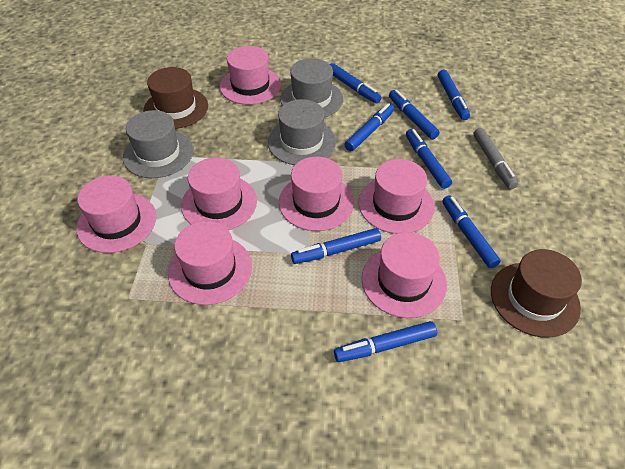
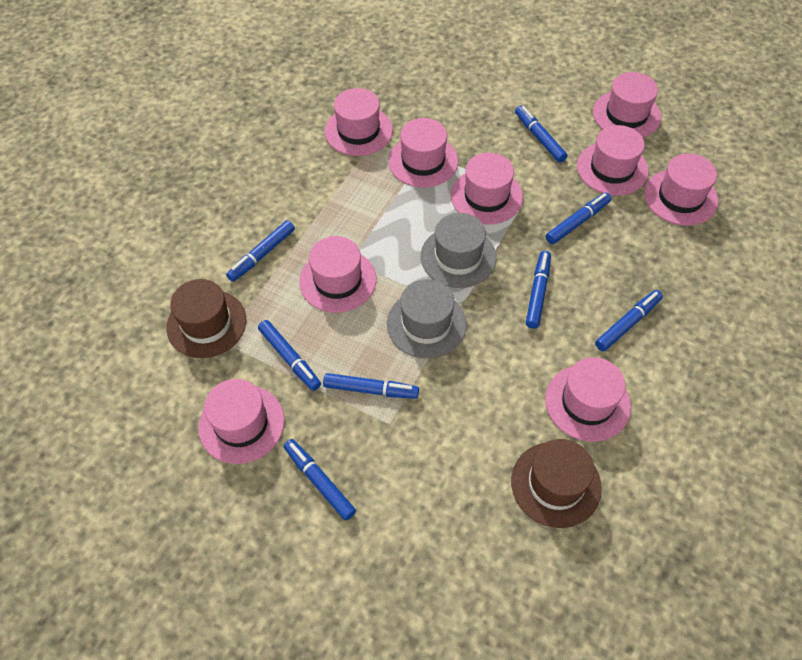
grey hat: 3 -> 2
grey marker: 1 -> 0
pink hat: 7 -> 9

